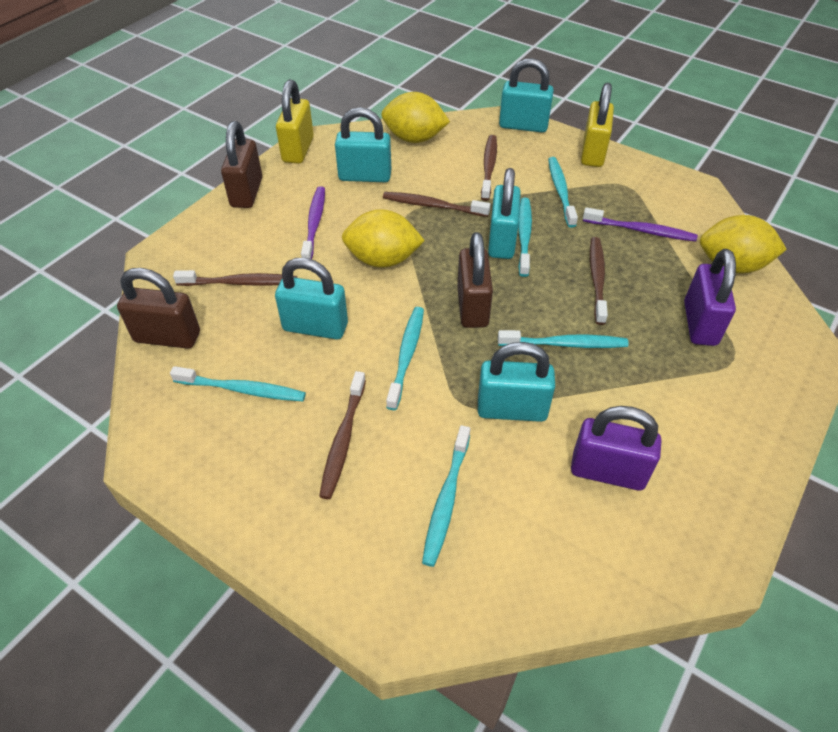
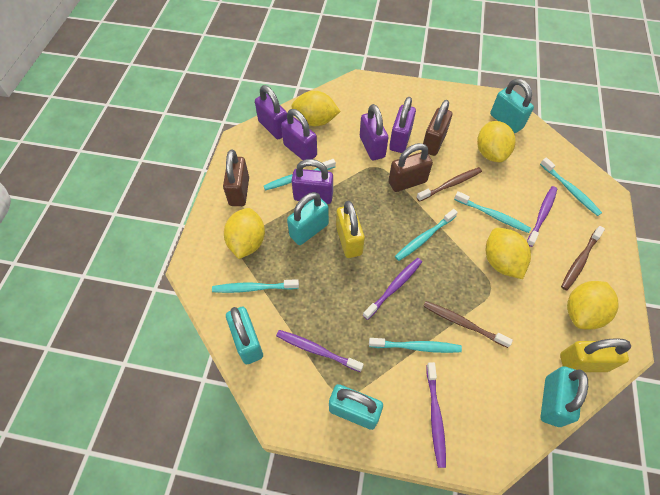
brown toothbrush: 5 -> 3
purple padlock: 2 -> 5
purple toothbrush: 2 -> 4
yellow lemon: 3 -> 5

